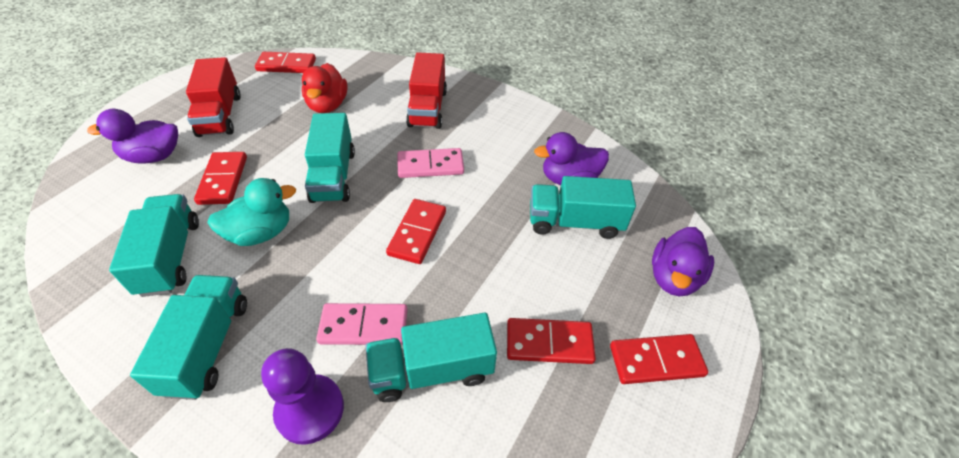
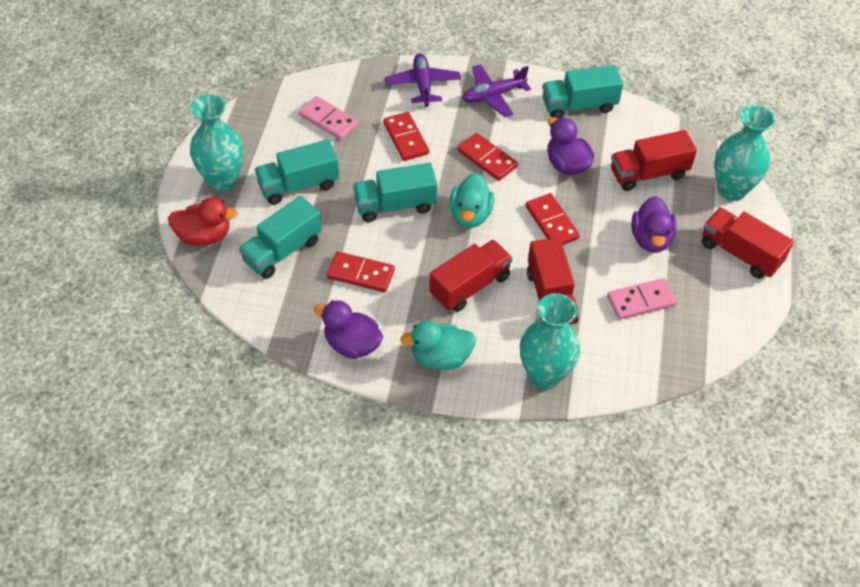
purple pawn: 1 -> 0
purple plane: 0 -> 2
red domino: 5 -> 4
red truck: 2 -> 4
turquoise duck: 1 -> 2
turquoise truck: 5 -> 4
turquoise vase: 0 -> 3

